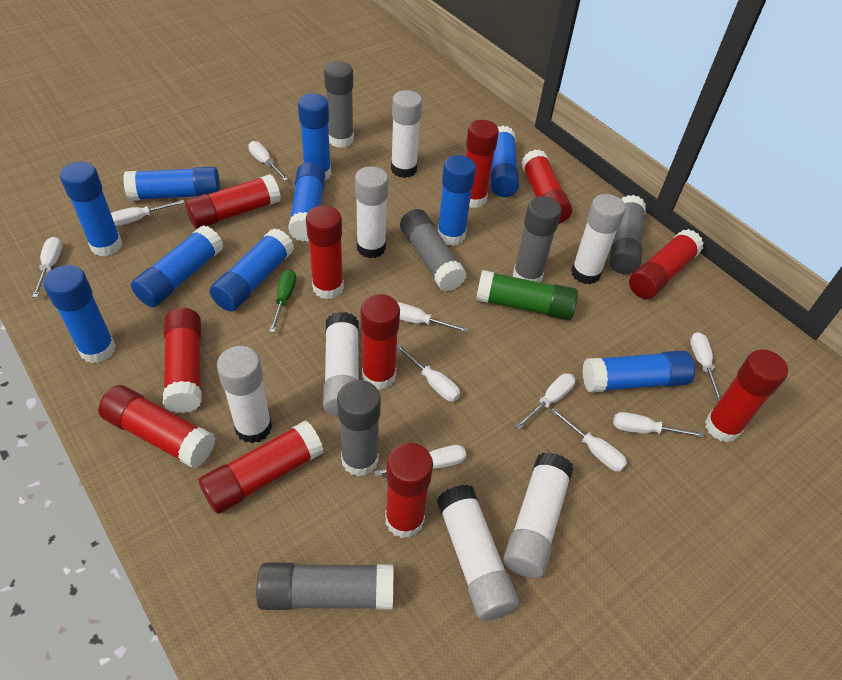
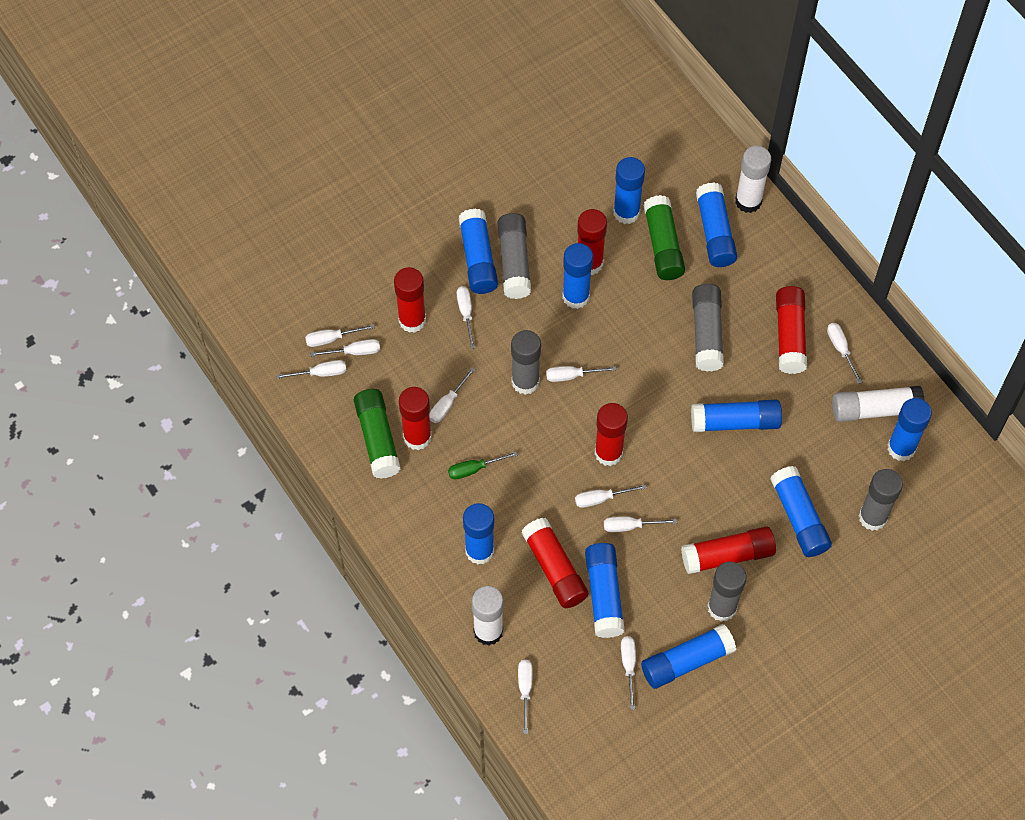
green glue stick: 1 -> 2
grey glue stick: 6 -> 5
red glue stick: 11 -> 7
white glue stick: 7 -> 3
white screwdriver: 10 -> 11

